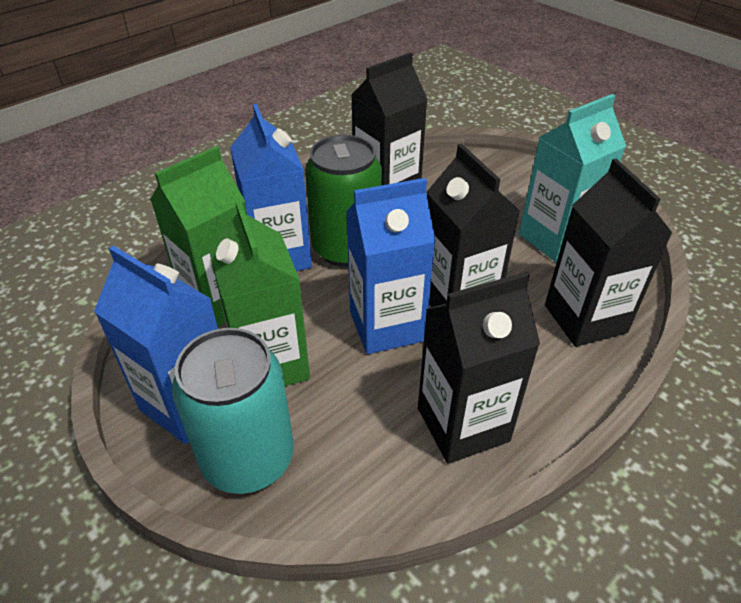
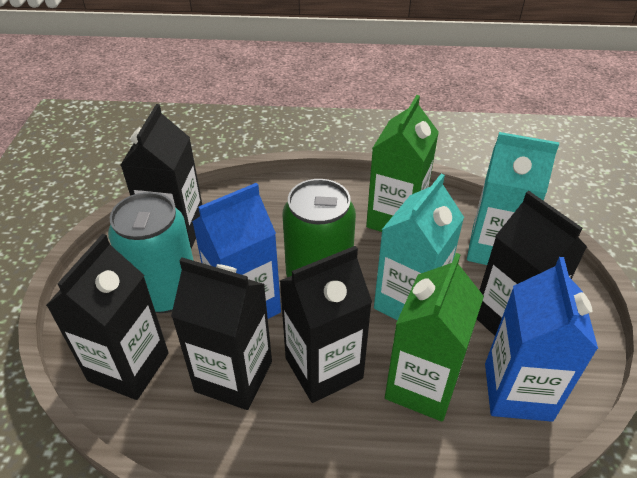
black carton: 4 -> 5
blue carton: 3 -> 2
turquoise carton: 1 -> 2

